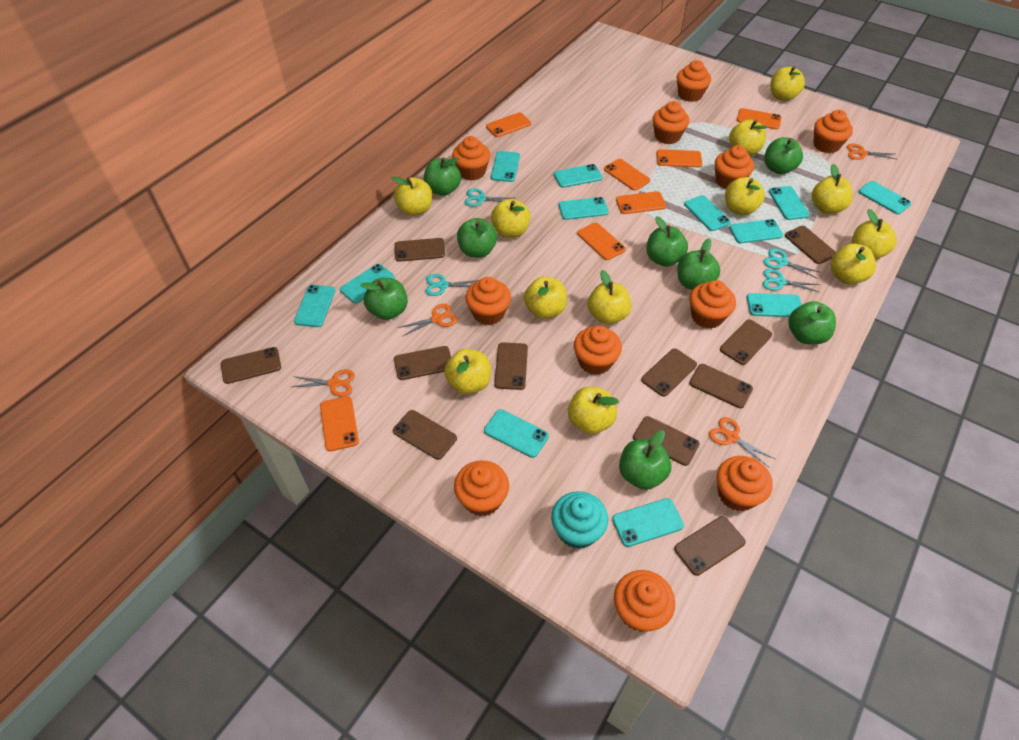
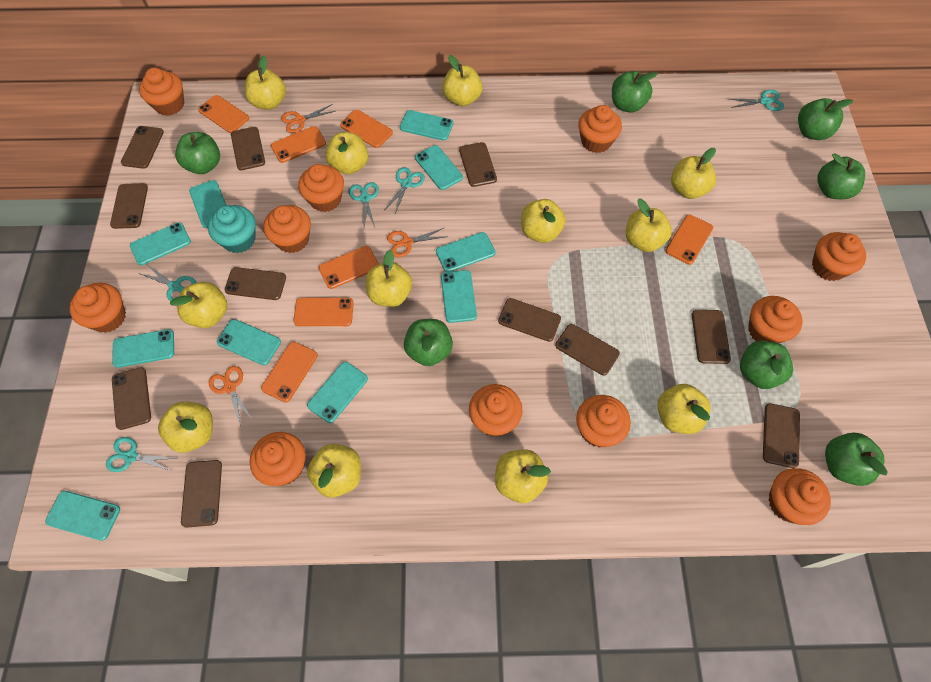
green apple: 8 -> 7
orange scissors: 4 -> 3
turquoise phone: 12 -> 10
turquoise scissors: 4 -> 5

